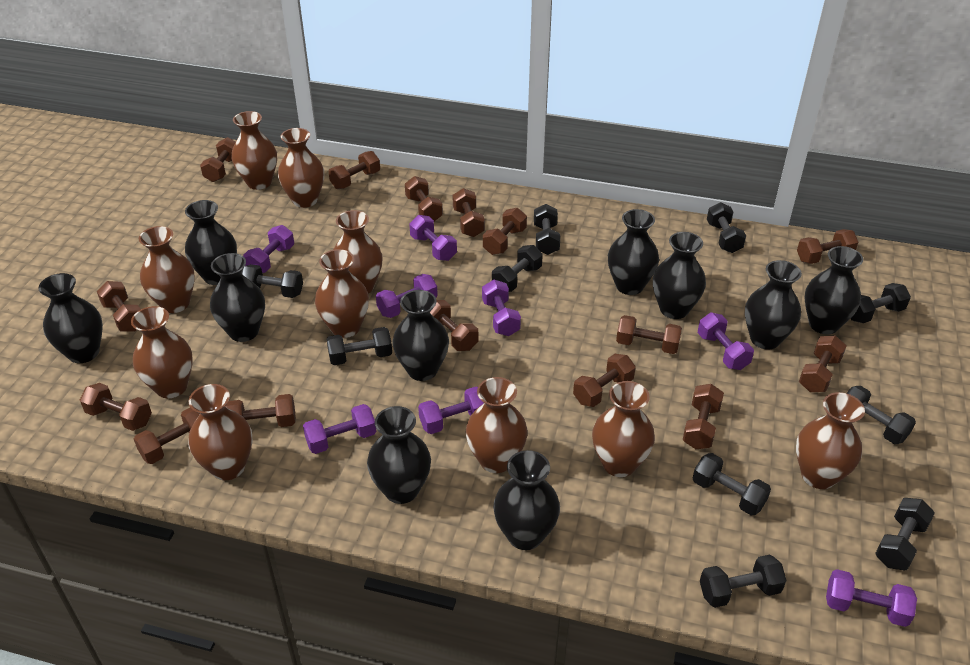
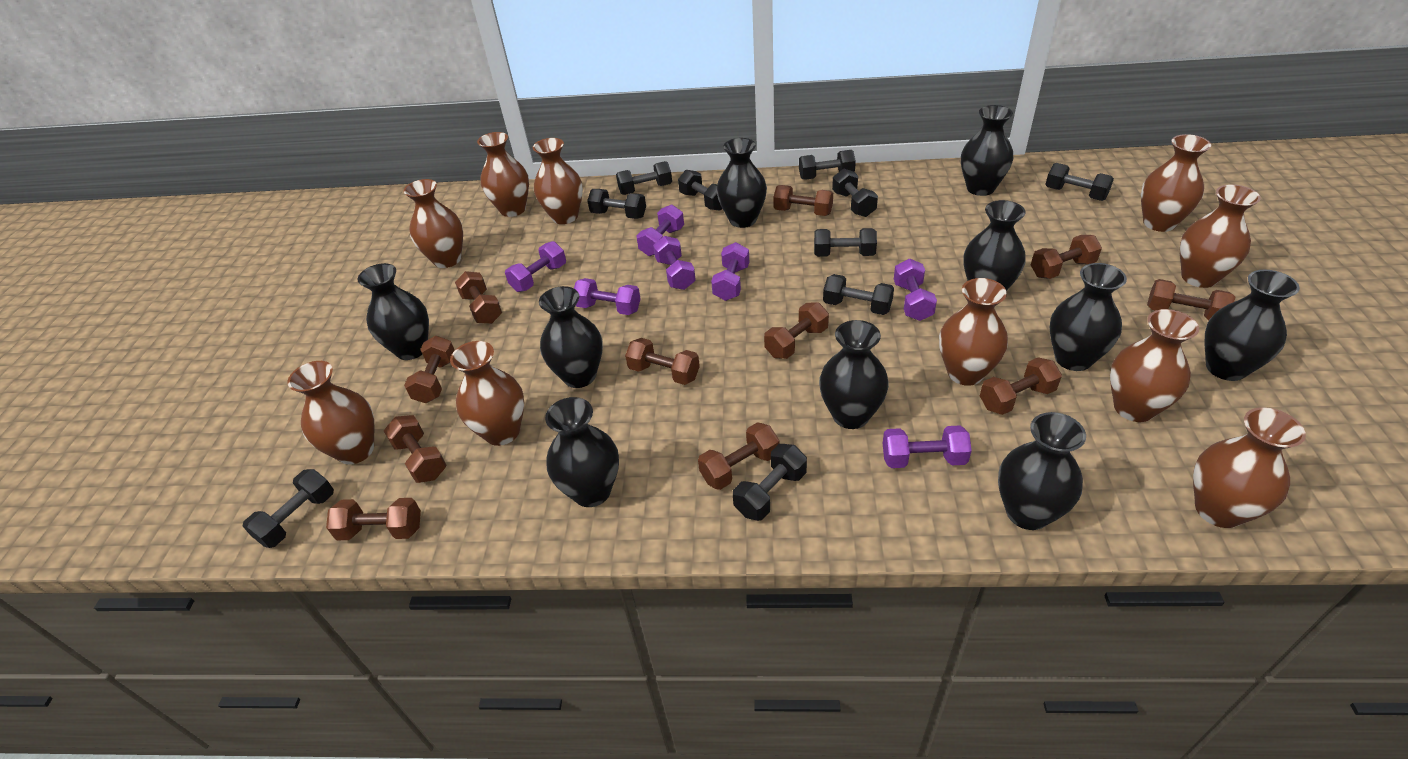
brown dumbbell: 15 -> 11
purple dumbbell: 8 -> 7

